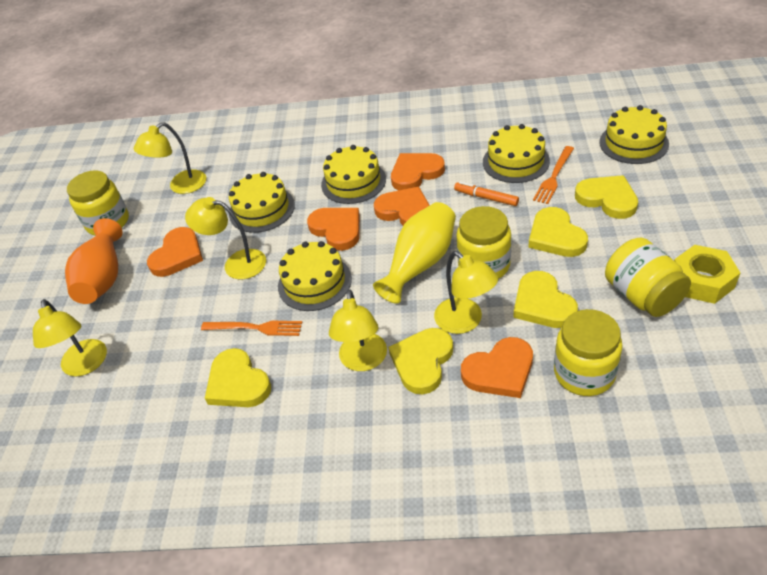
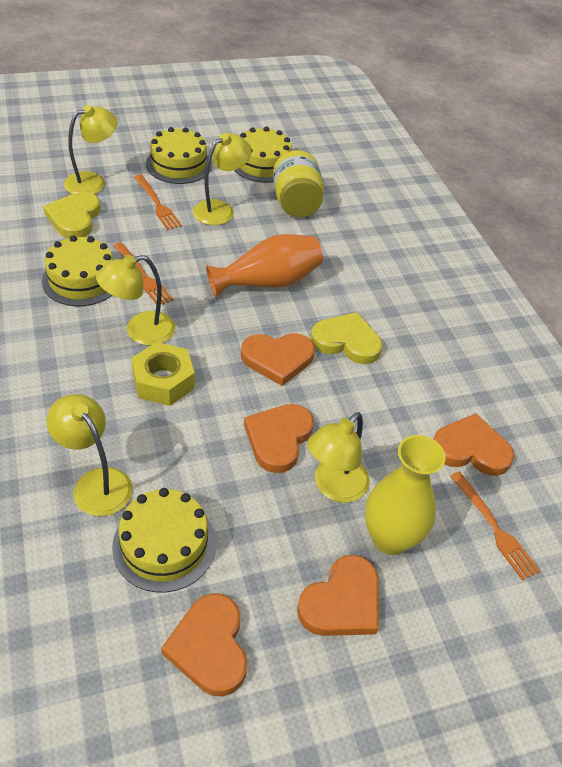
orange fork: 2 -> 3
orange marker: 1 -> 0
yellow cake: 5 -> 4
yellow heart: 5 -> 2
yellow jar: 4 -> 1

